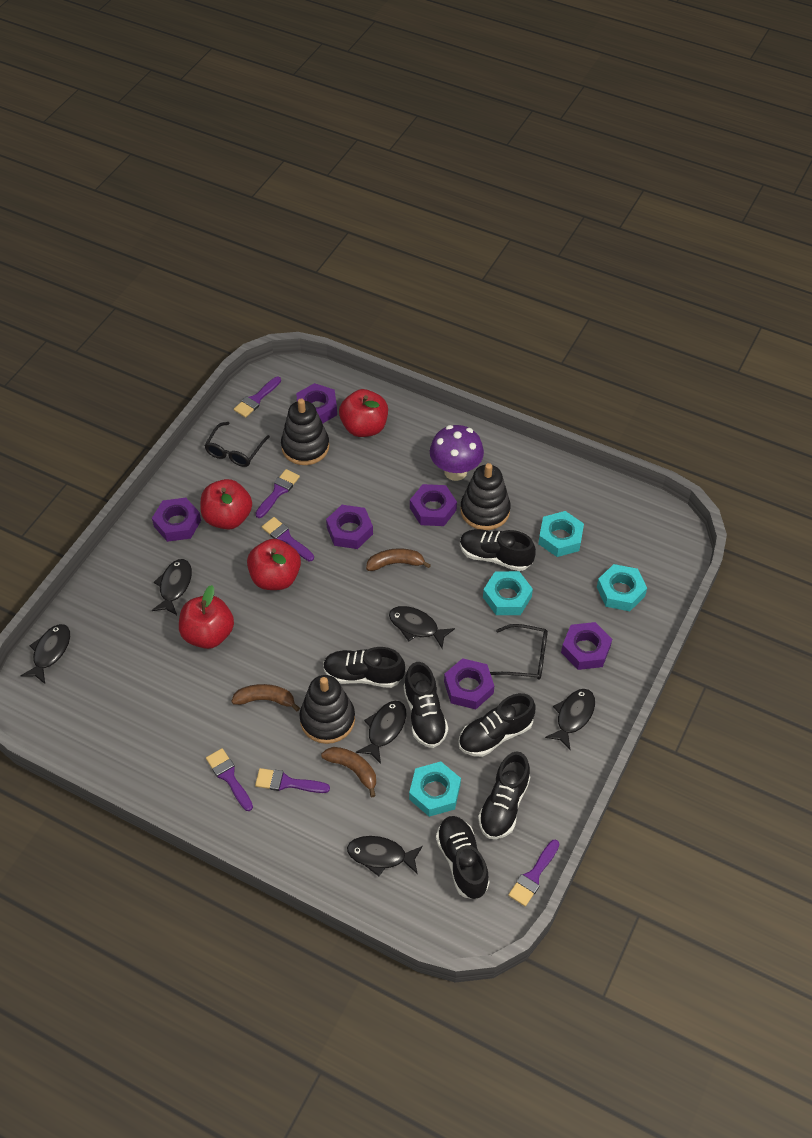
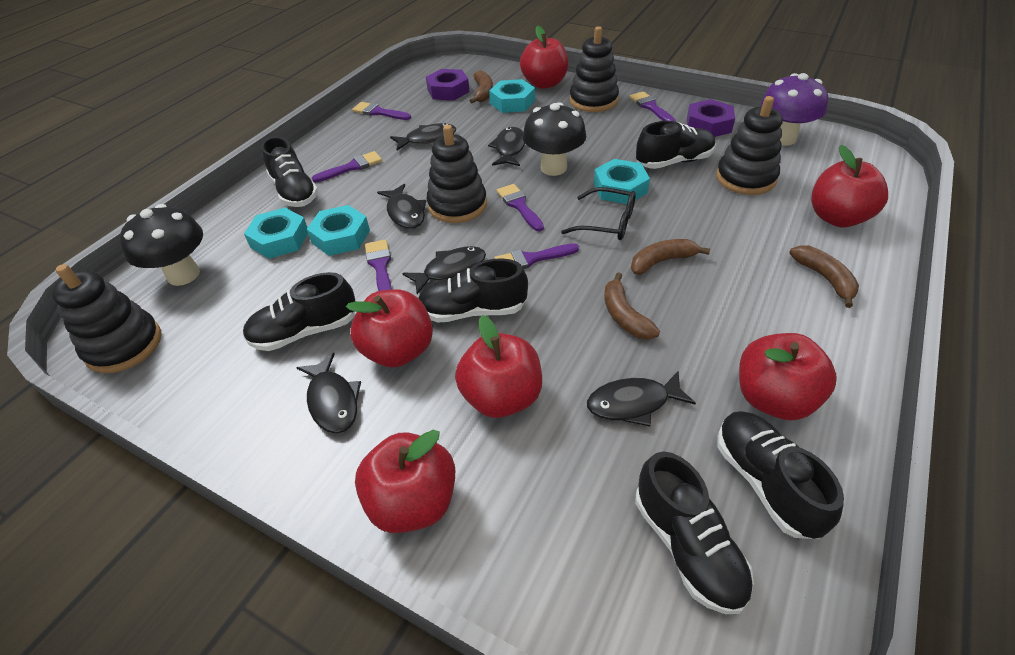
black glasses: 2 -> 1
black mushroom: 0 -> 2
black stacking toy: 3 -> 4
brown banana: 3 -> 4
purple nut: 6 -> 2
red apple: 4 -> 6

